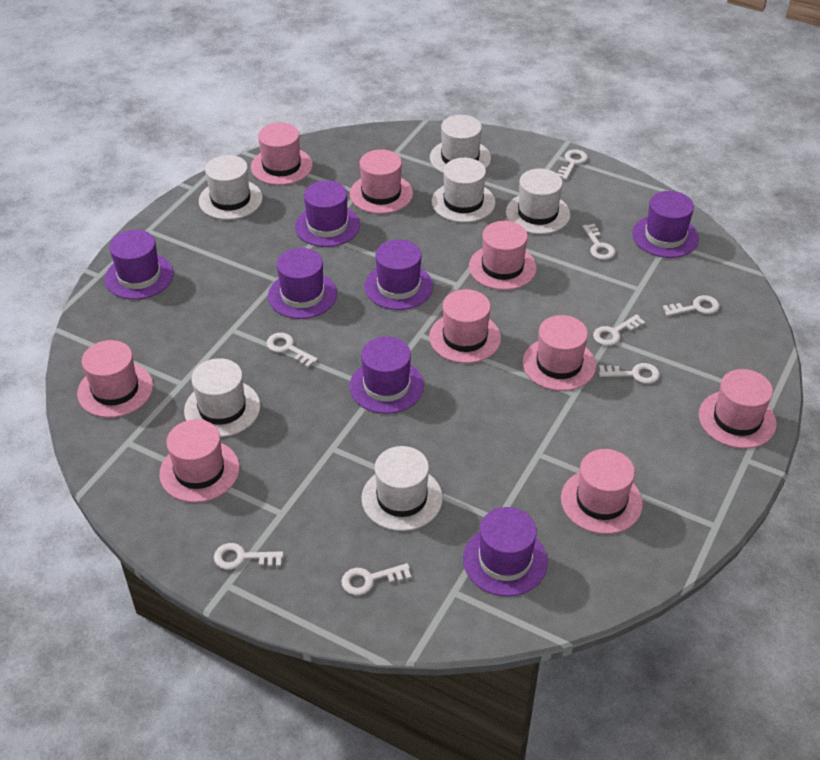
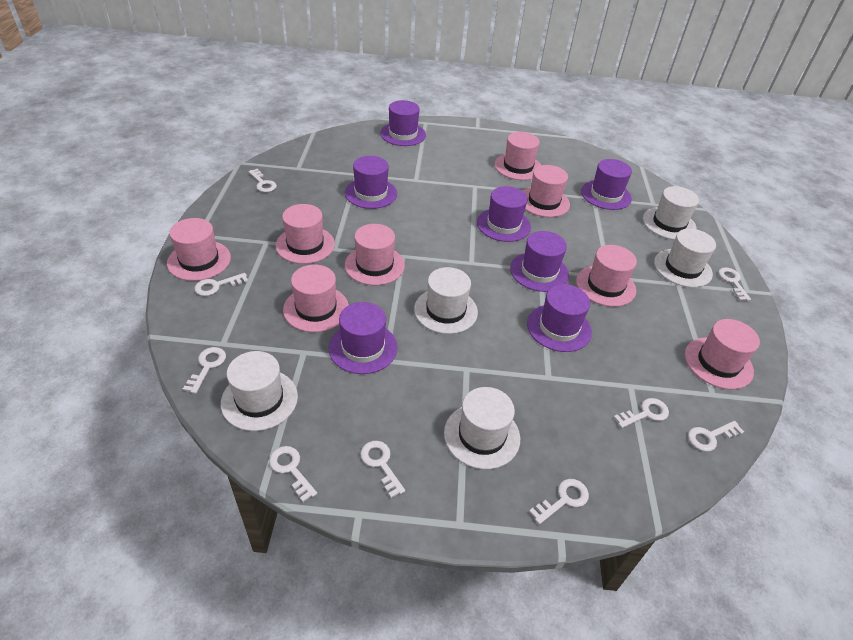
pink hat: 9 -> 8
white hat: 6 -> 5
white key: 8 -> 9

